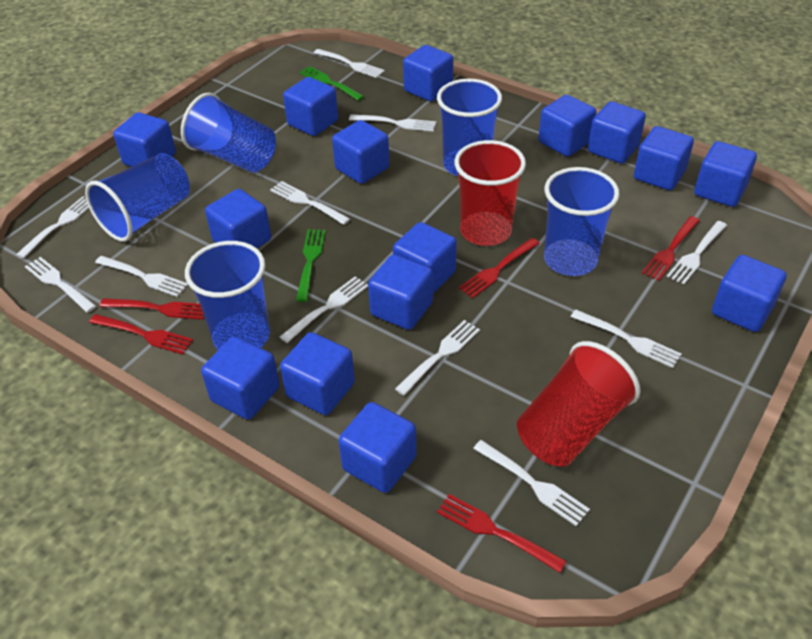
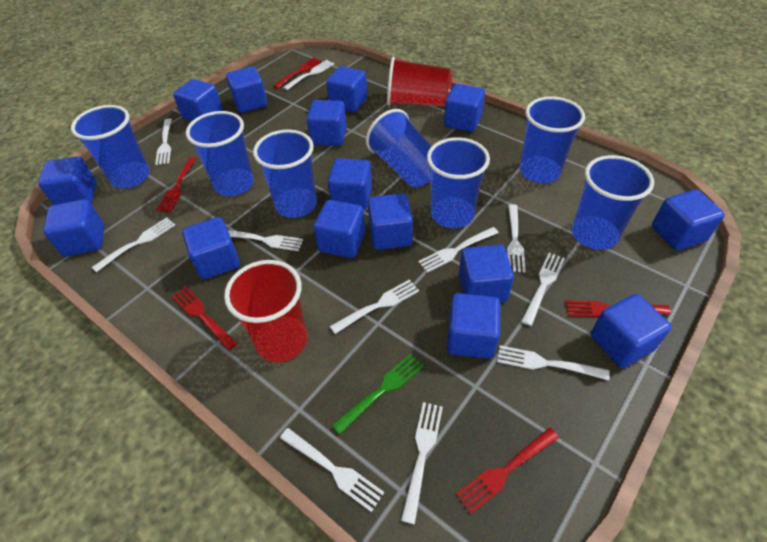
blue cup: 5 -> 7
green fork: 2 -> 1

